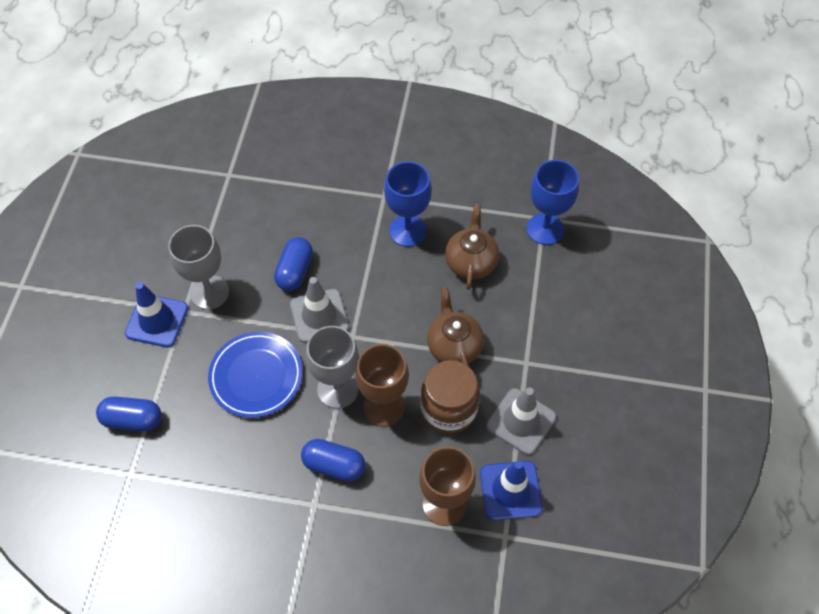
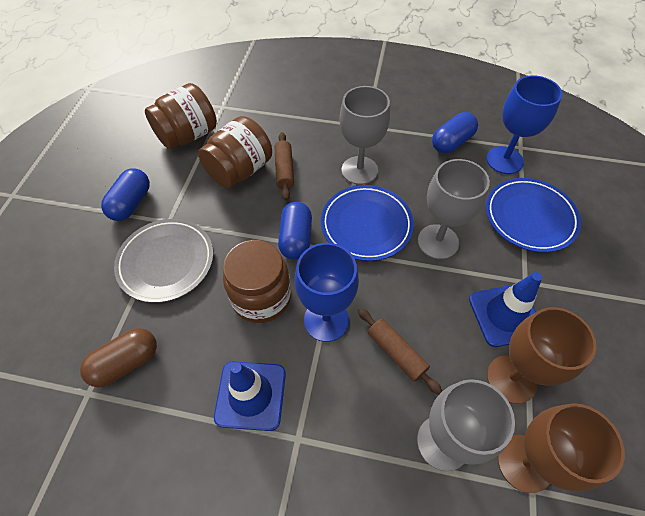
blue plate: 1 -> 2
brown capsule: 0 -> 1
brown jar: 1 -> 3
brown rolling pin: 0 -> 2
brown teapot: 2 -> 0
grey goblet: 2 -> 3
grey plate: 0 -> 1
grey traffic cone: 2 -> 0

